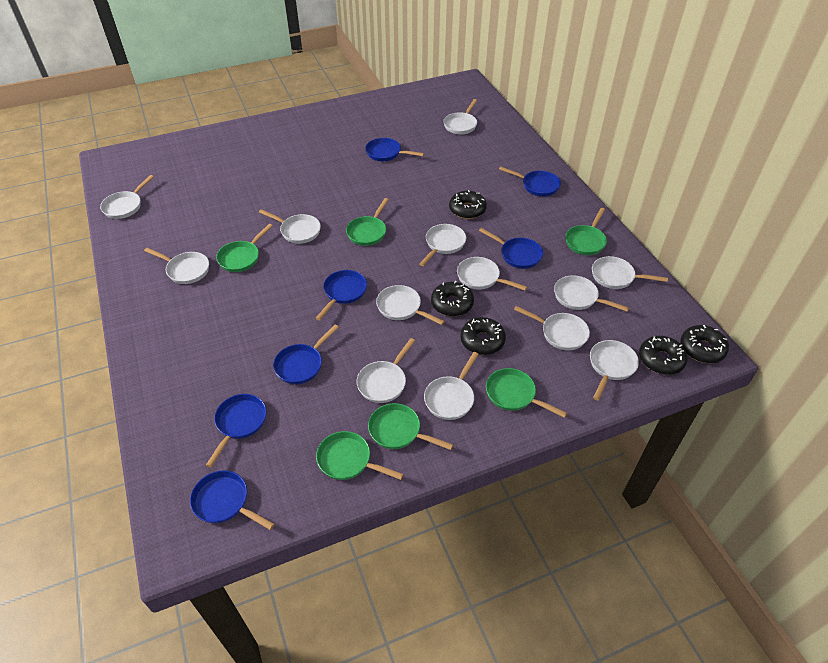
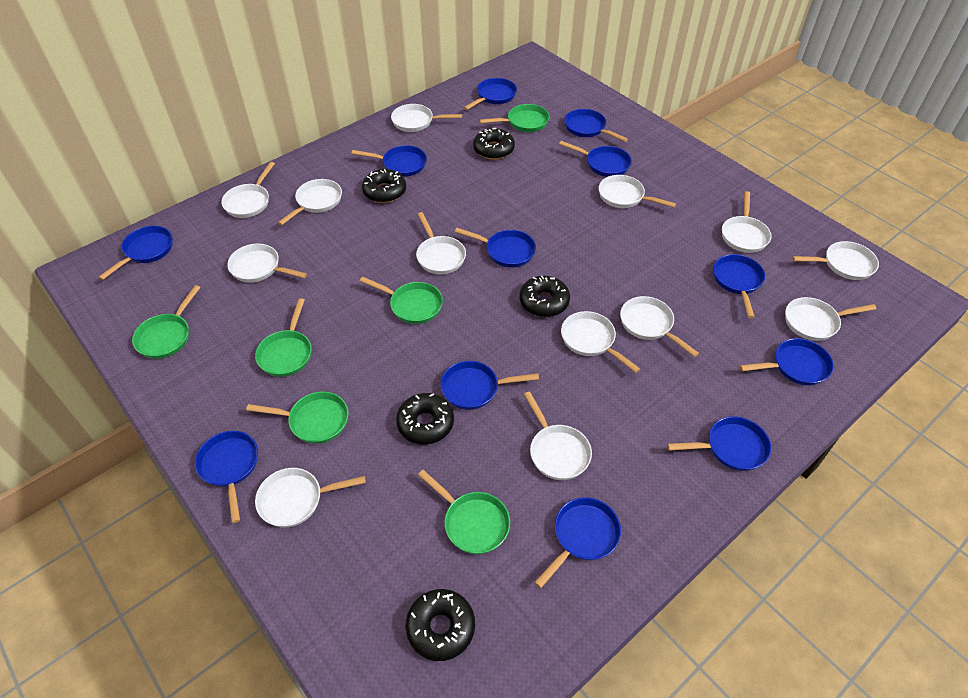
blue pan: 7 -> 12

